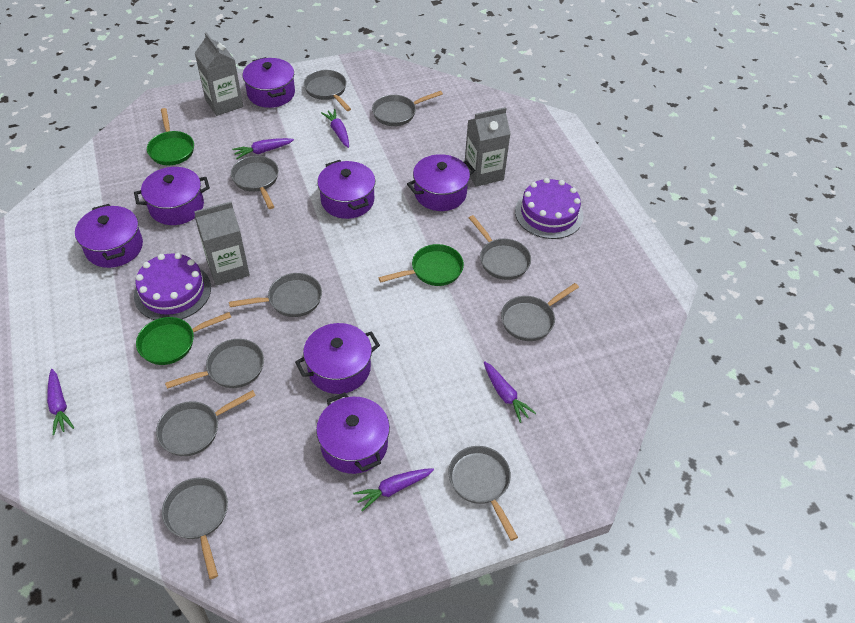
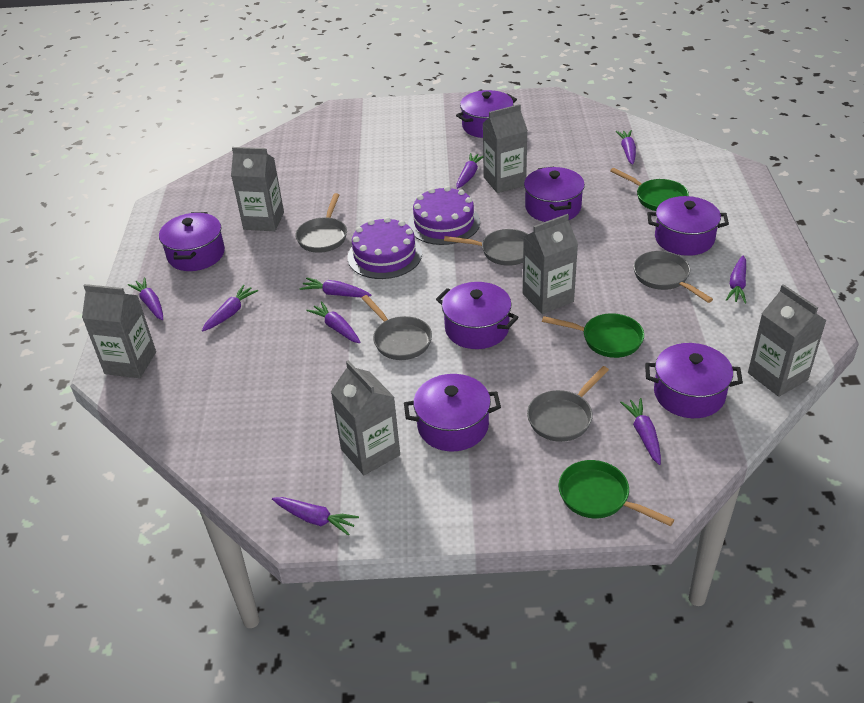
grey carton: 3 -> 6
grey pan: 10 -> 5
purple carrot: 5 -> 9

